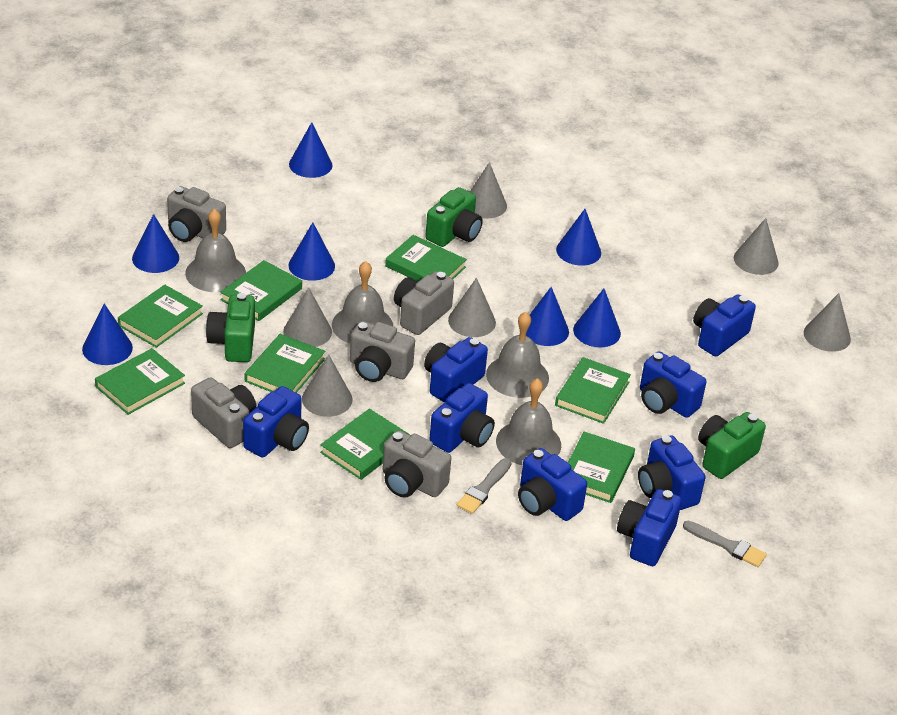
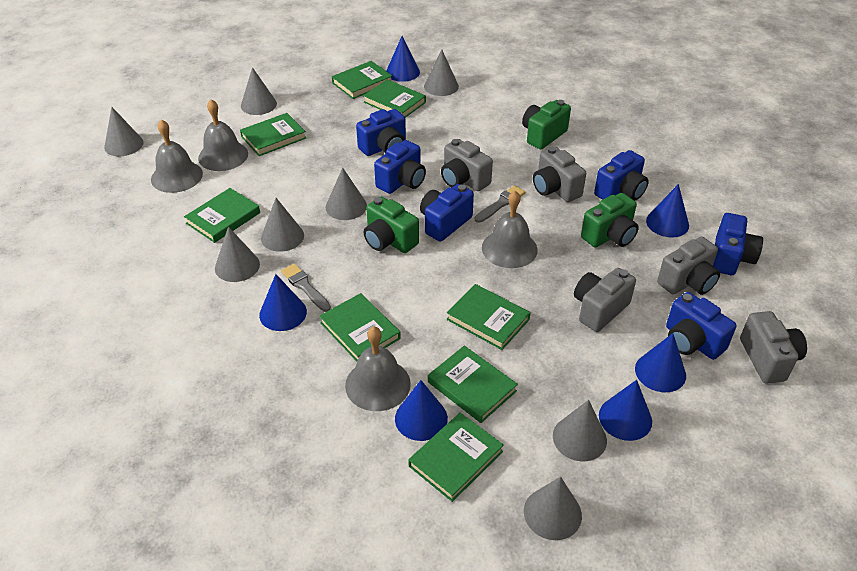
blue camera: 8 -> 6
blue cone: 7 -> 6
grey cone: 6 -> 8

